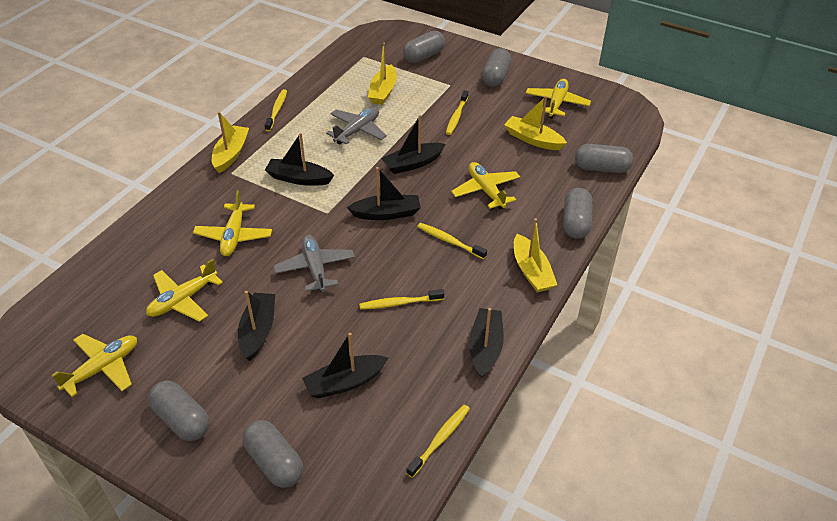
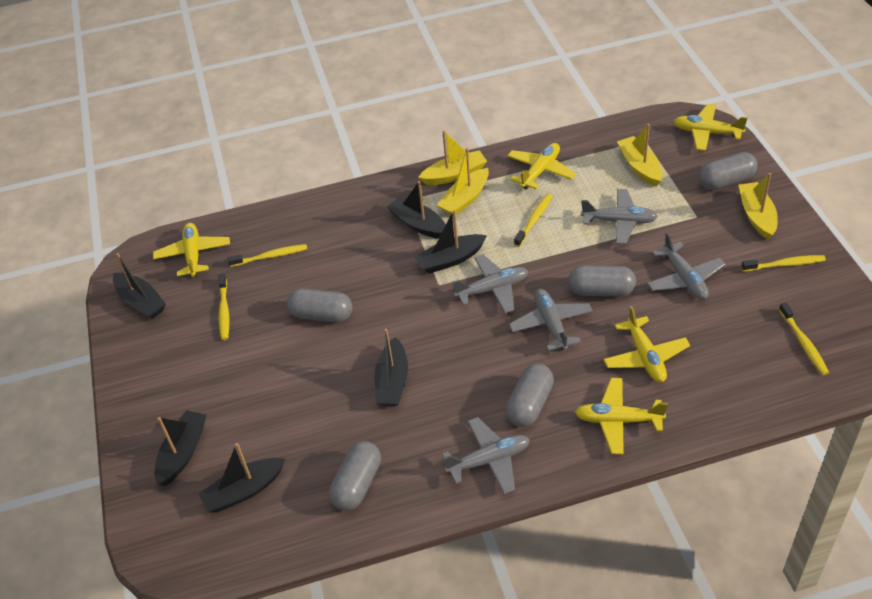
grey capsule: 6 -> 5
grey plane: 2 -> 5

